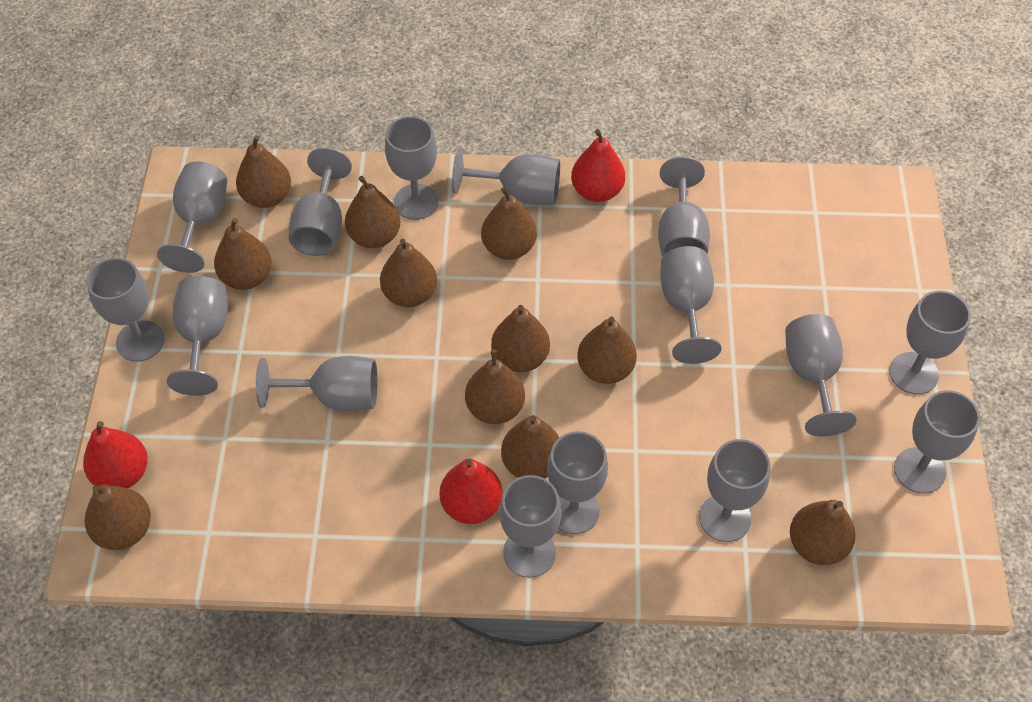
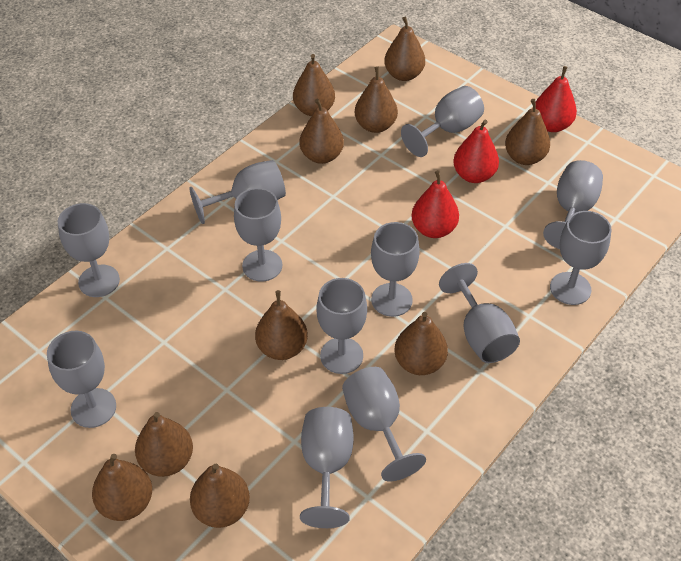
brown pear: 11 -> 10
grey goblet: 15 -> 12

